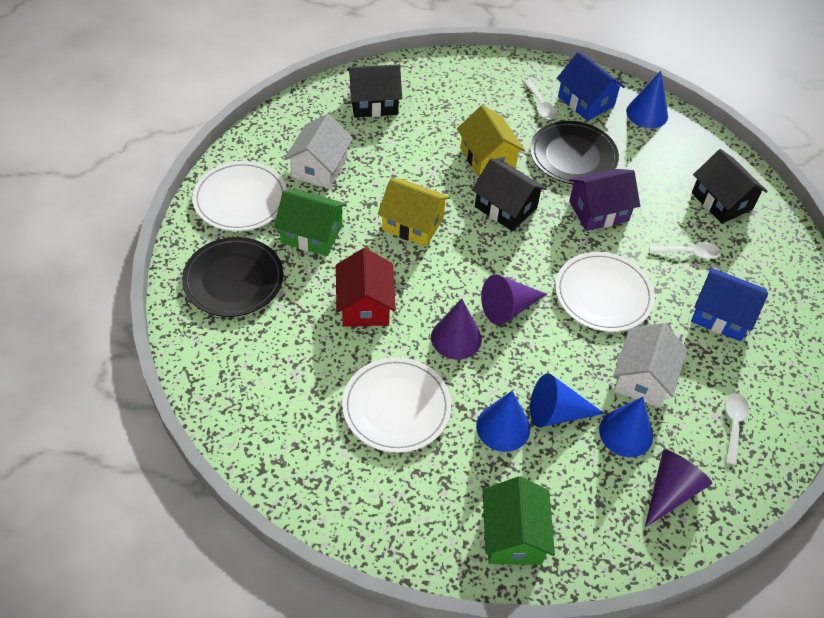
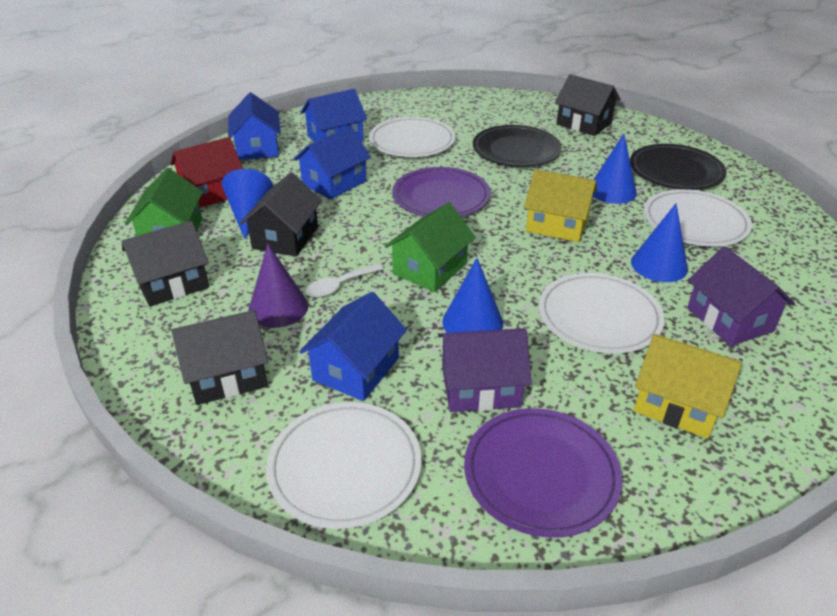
black house: 3 -> 4
blue house: 2 -> 4
purple cone: 3 -> 1
purple house: 1 -> 2
purple plate: 0 -> 2
white house: 2 -> 0
white plate: 3 -> 4
white spoon: 3 -> 1

